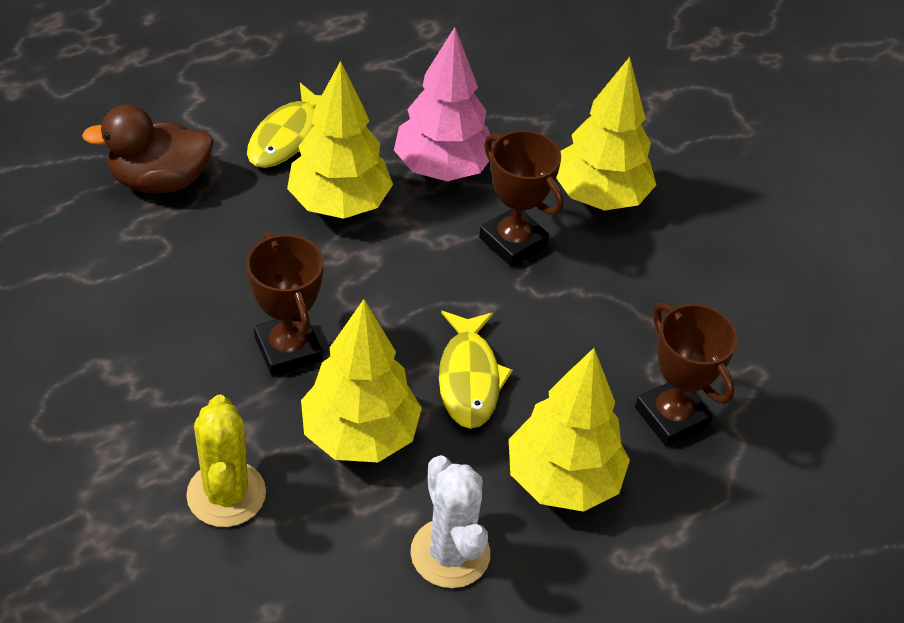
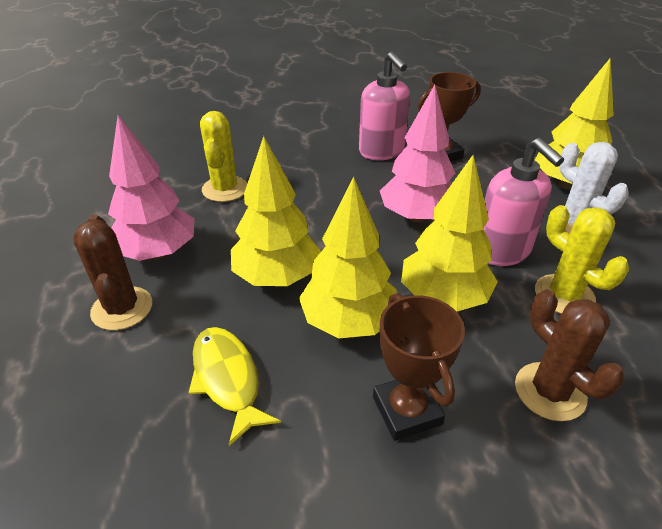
brown cactus: 0 -> 2
brown duck: 1 -> 0
brown trophy: 3 -> 2
pink soap dispenser: 0 -> 2
pink tree: 1 -> 2
yellow cactus: 1 -> 2
yellow fish: 2 -> 1

